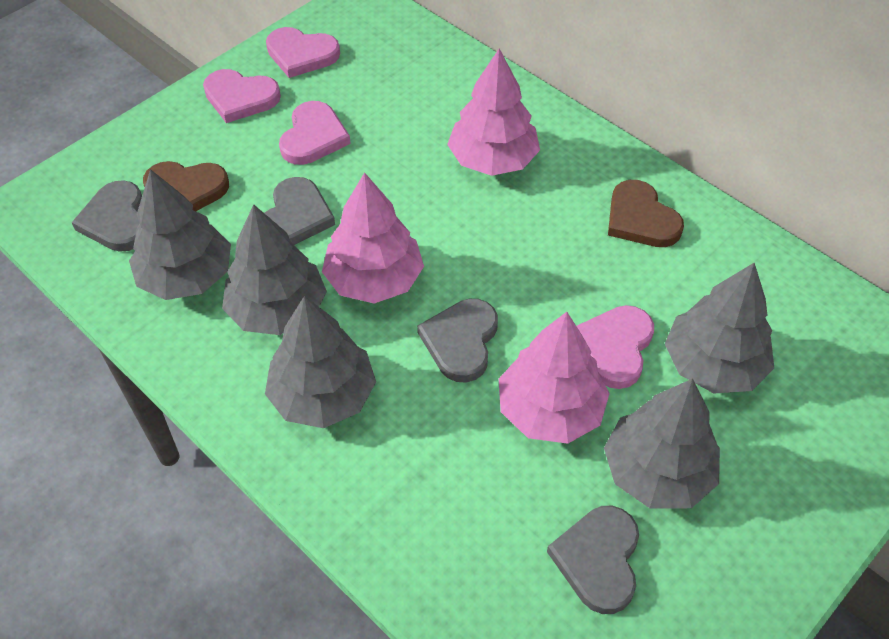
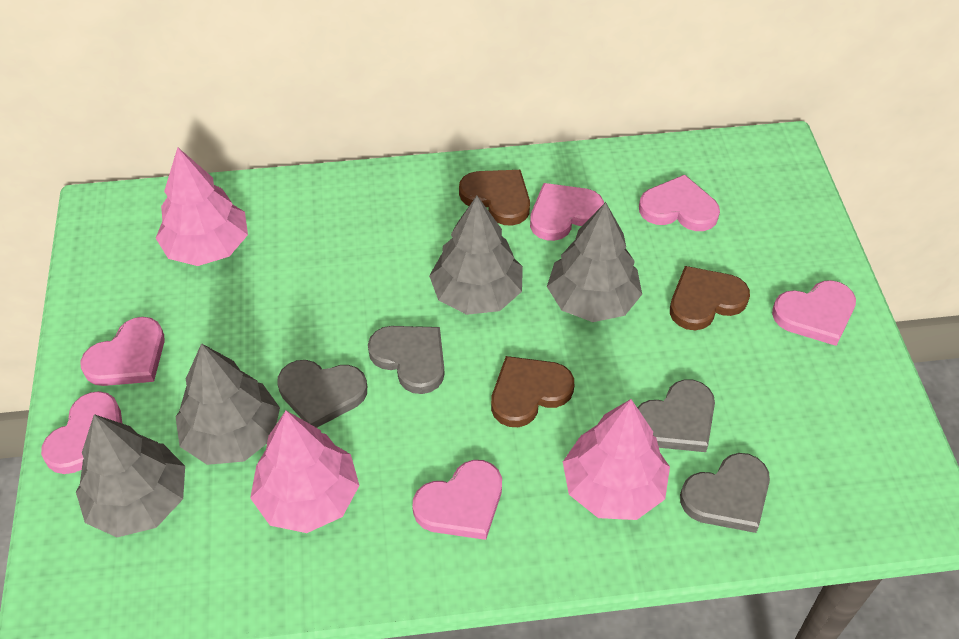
brown heart: 2 -> 3
grey tree: 5 -> 4
pink heart: 4 -> 6

